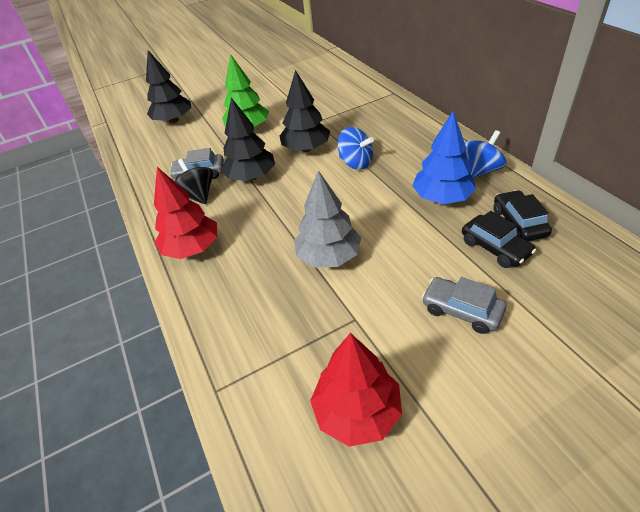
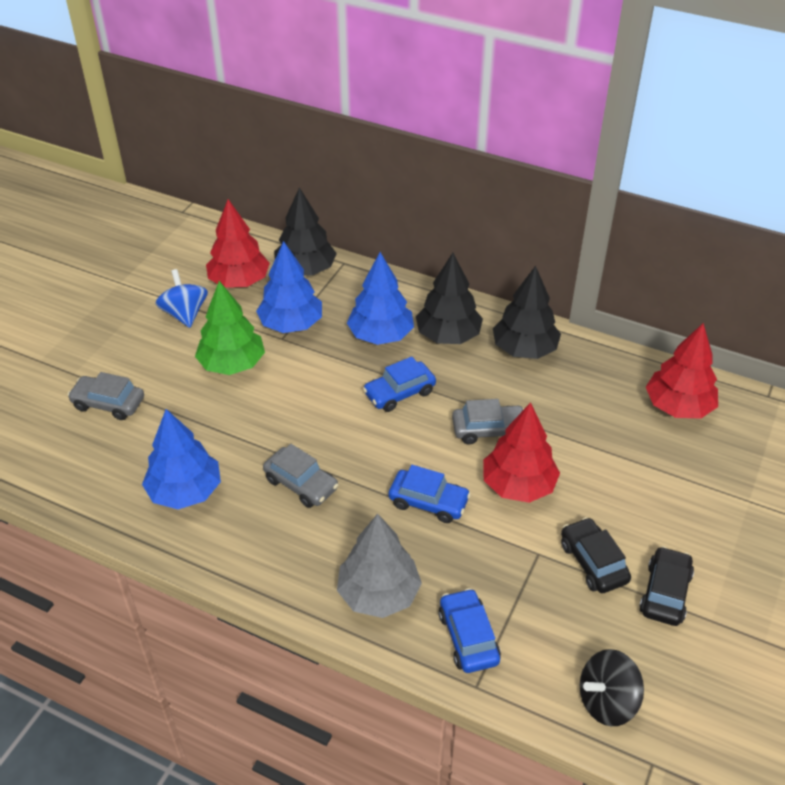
blue car: 0 -> 3
blue spinning top: 2 -> 1
blue tree: 1 -> 3
grey car: 2 -> 3
red tree: 2 -> 3

